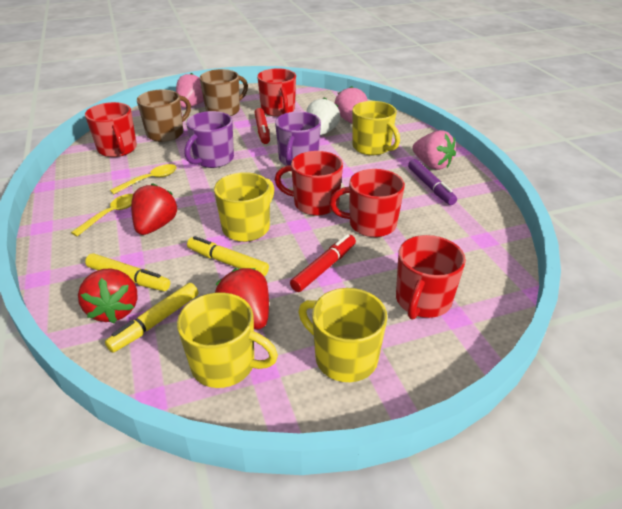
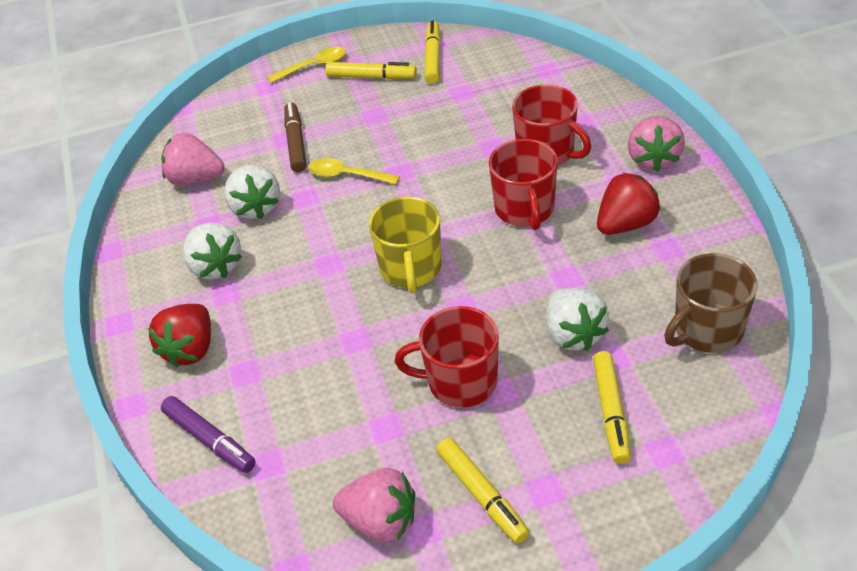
brown marker: 0 -> 1
brown mug: 2 -> 1
purple mug: 2 -> 0
red marker: 2 -> 0
red mug: 5 -> 3
red strawberry: 3 -> 2
white strawberry: 1 -> 3
yellow marker: 3 -> 4
yellow mug: 4 -> 1

